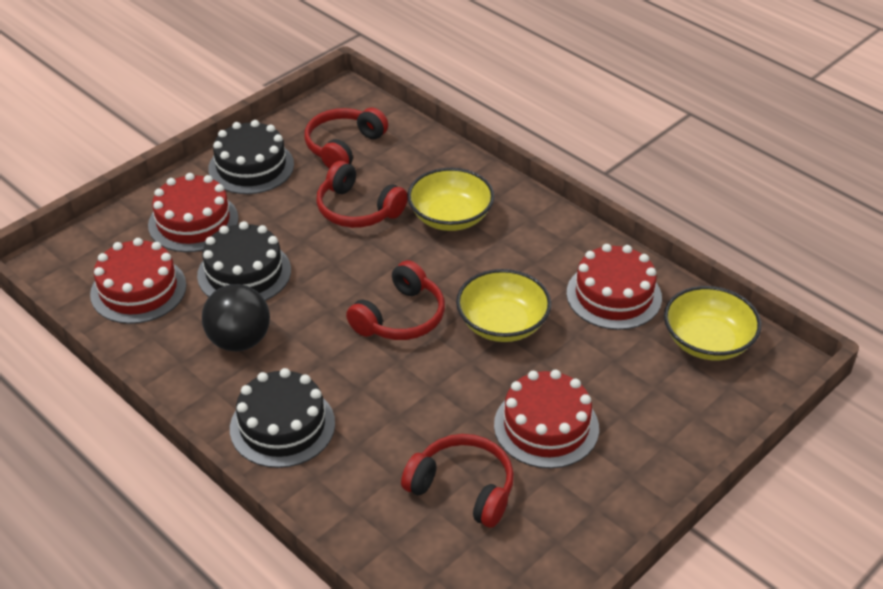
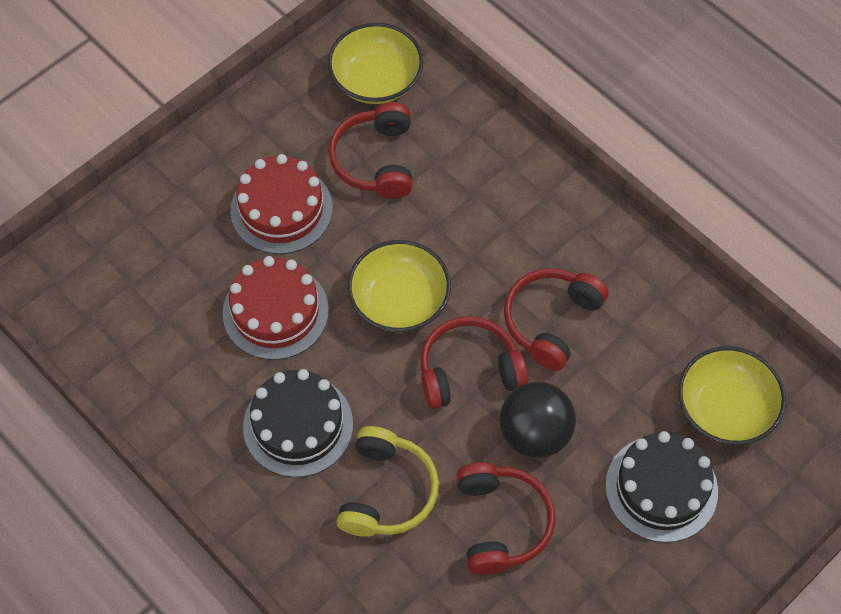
black cake: 3 -> 2
red cake: 4 -> 2
yellow headphones: 0 -> 1

